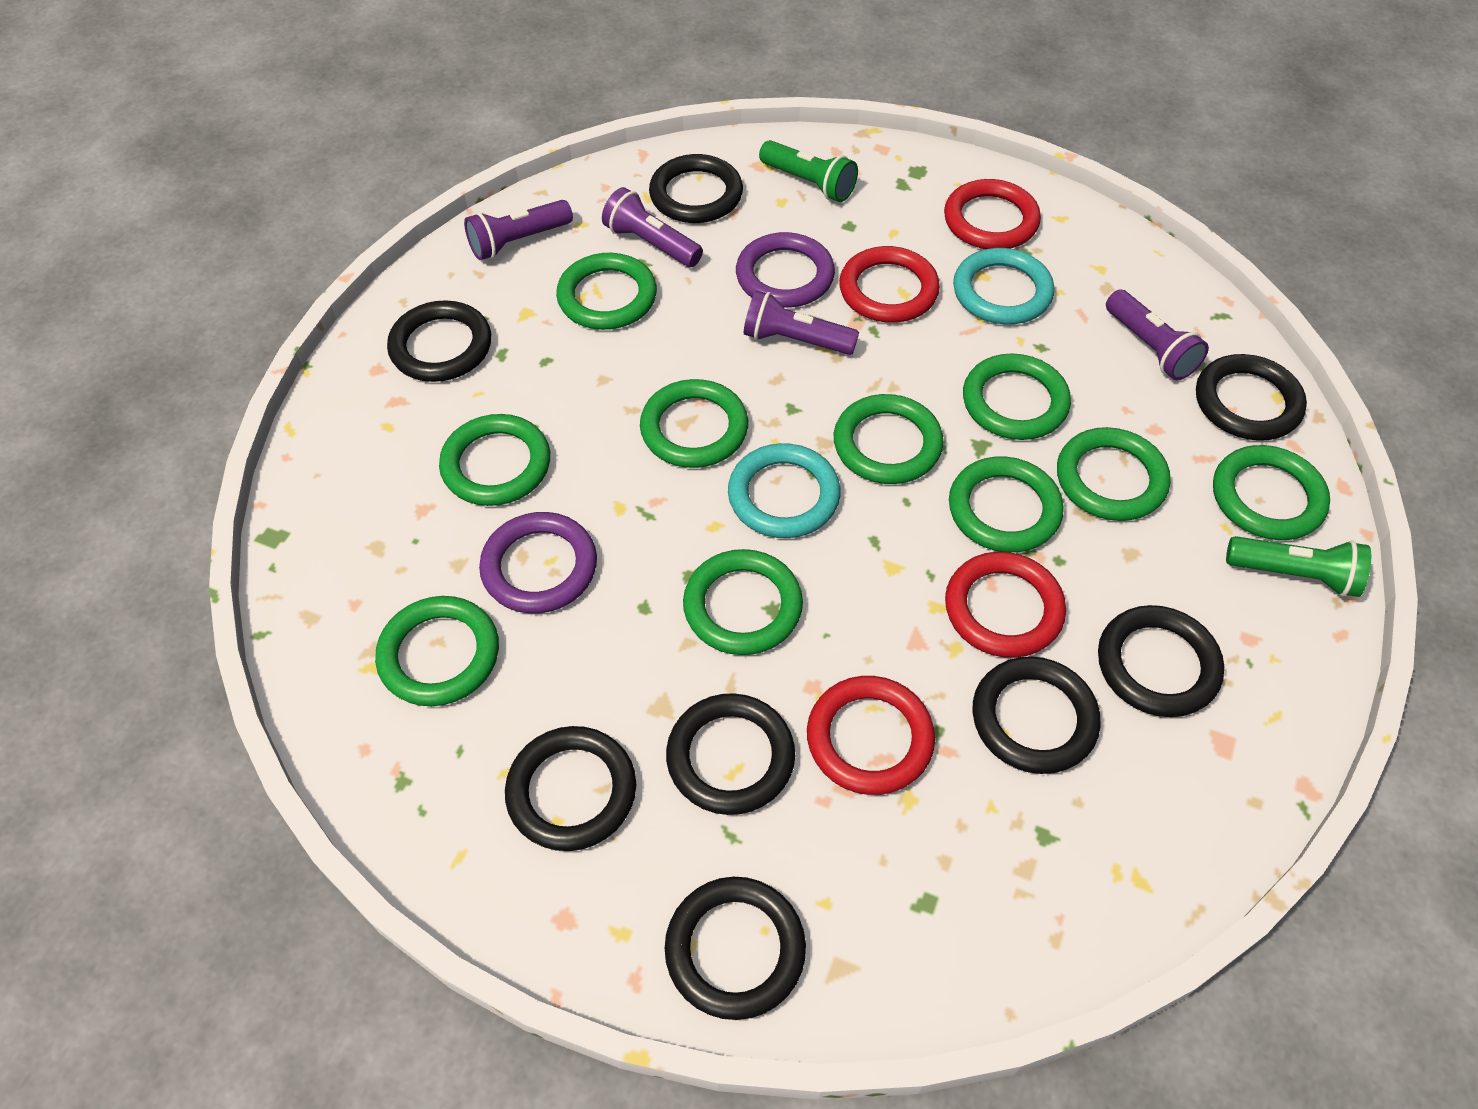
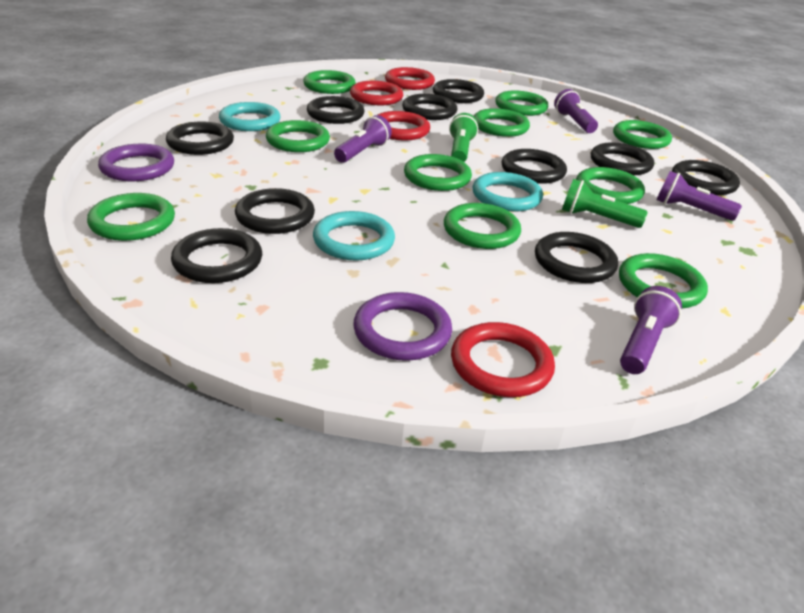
black ring: 8 -> 10
turquoise ring: 2 -> 3

